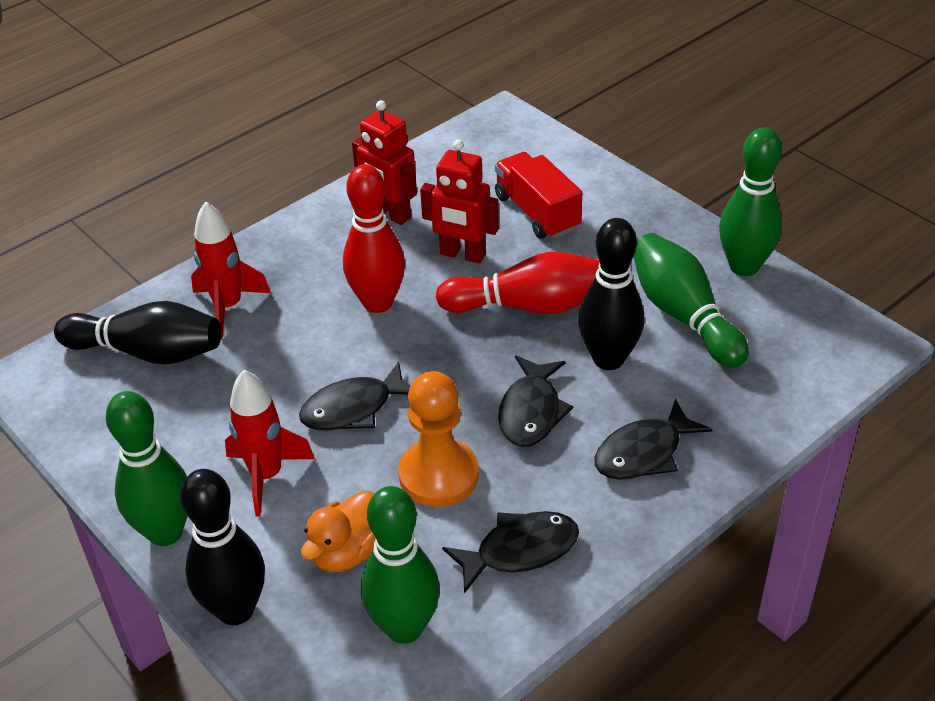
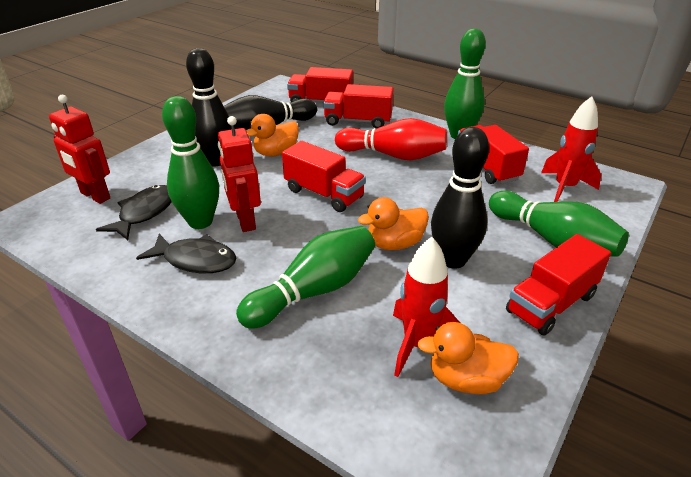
black fish: 4 -> 2
orange duck: 1 -> 3
orange pawn: 1 -> 0
red bowling pin: 2 -> 1
red truck: 1 -> 5

